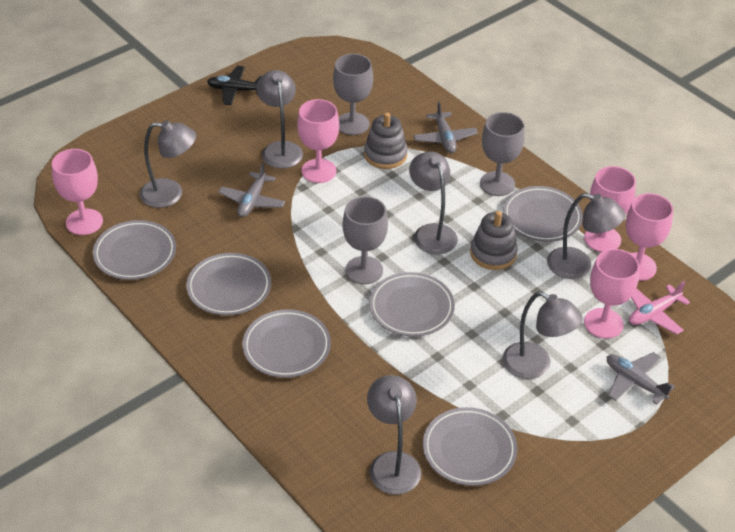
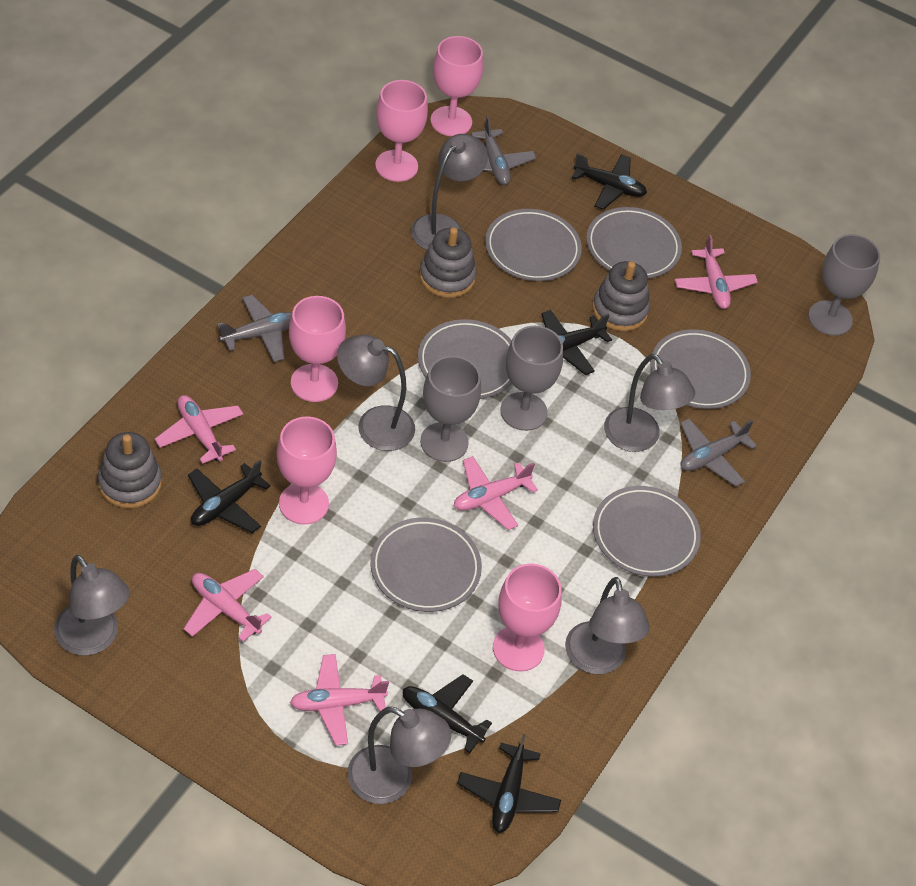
black plane: 1 -> 5
grey stacking toy: 2 -> 3
pink plane: 1 -> 5

